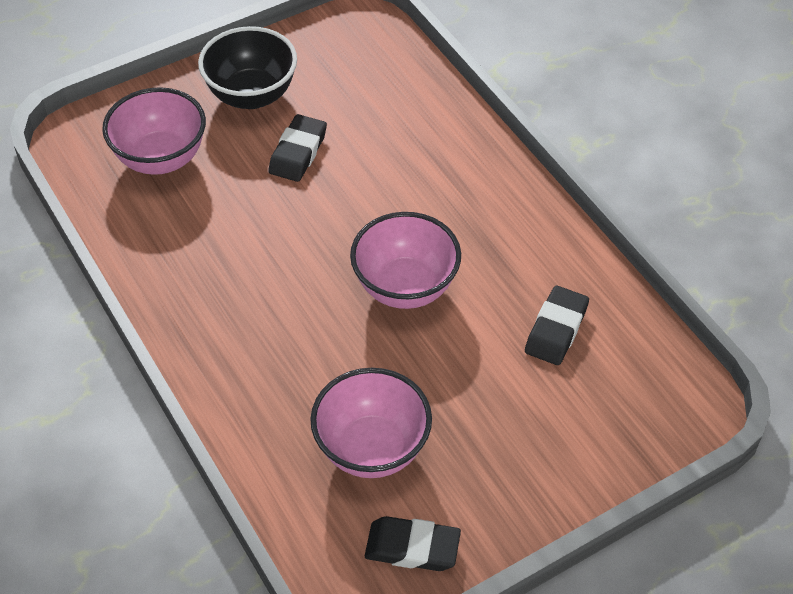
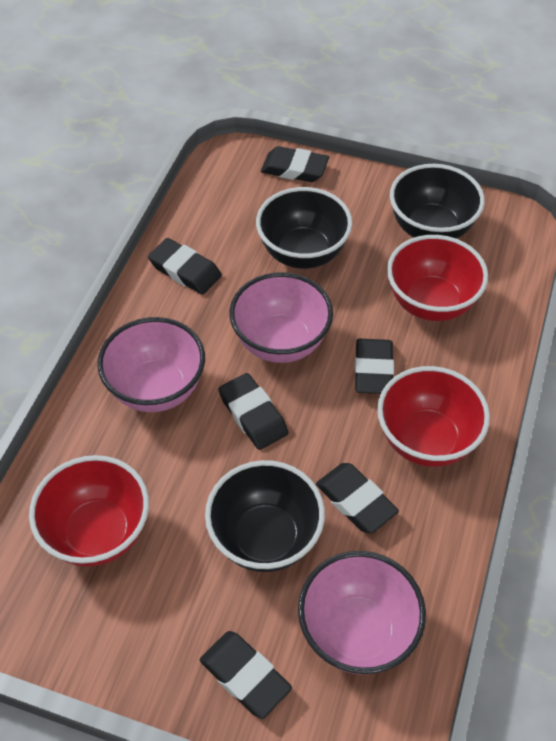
black bowl: 1 -> 3
black eraser: 3 -> 6
red bowl: 0 -> 3

